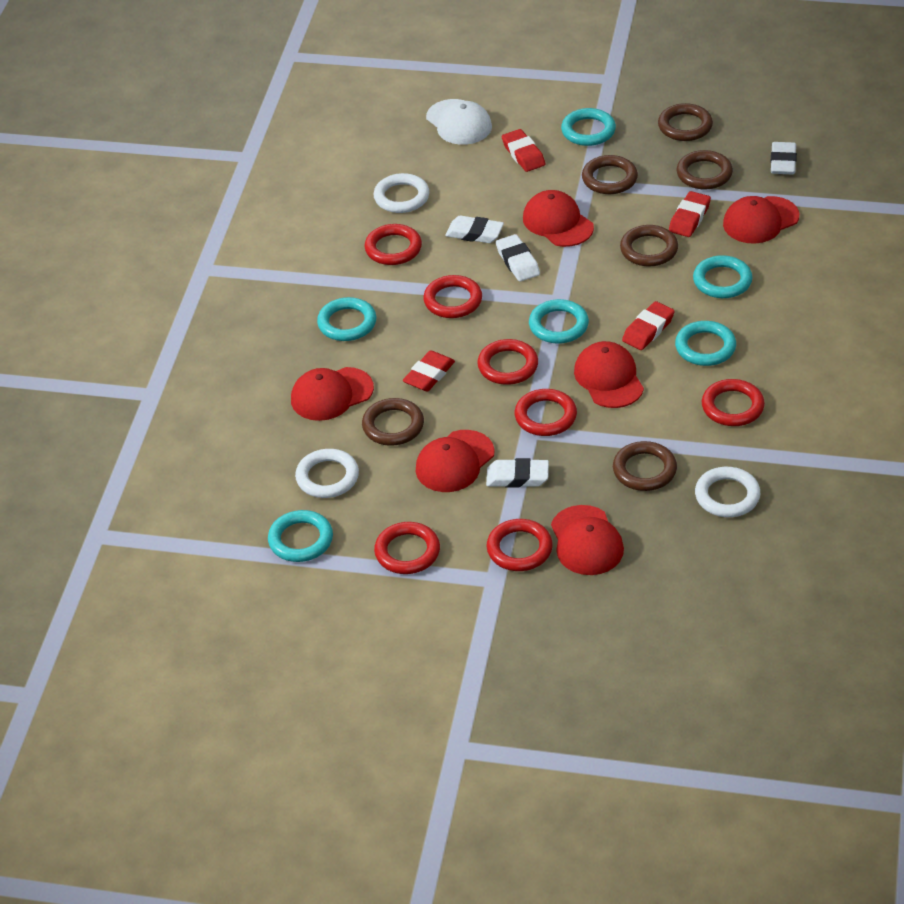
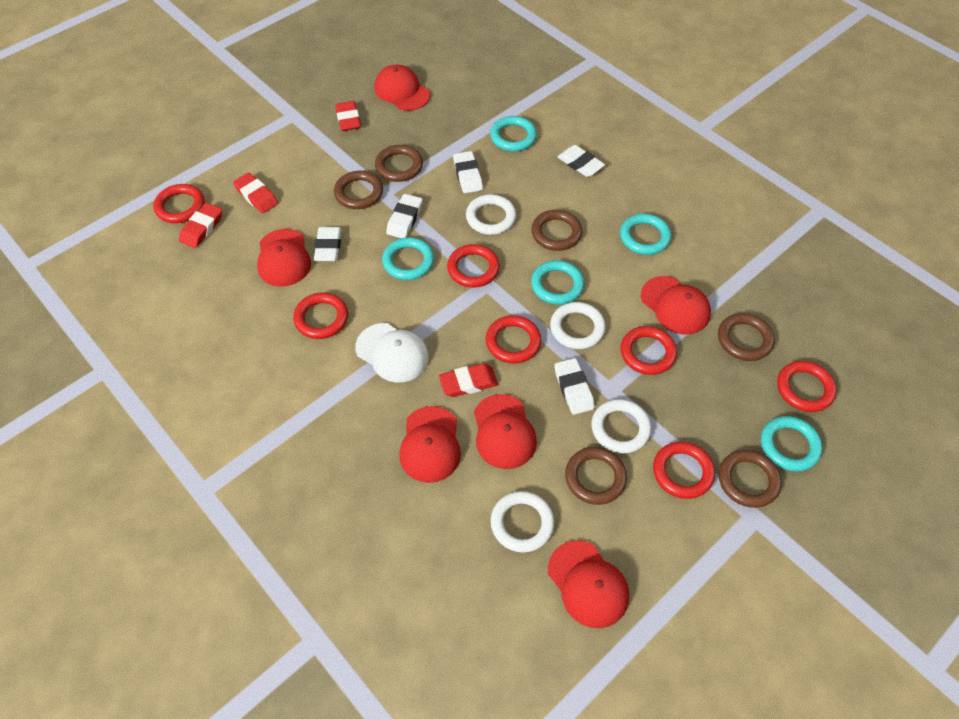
turquoise ring: 6 -> 5
white eraser: 4 -> 5
white ring: 3 -> 4

